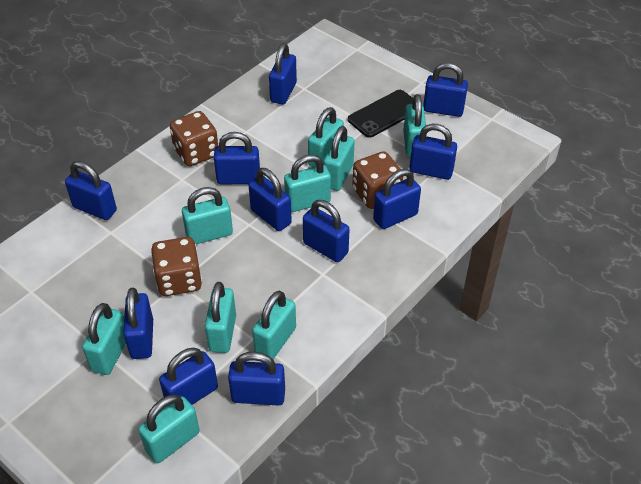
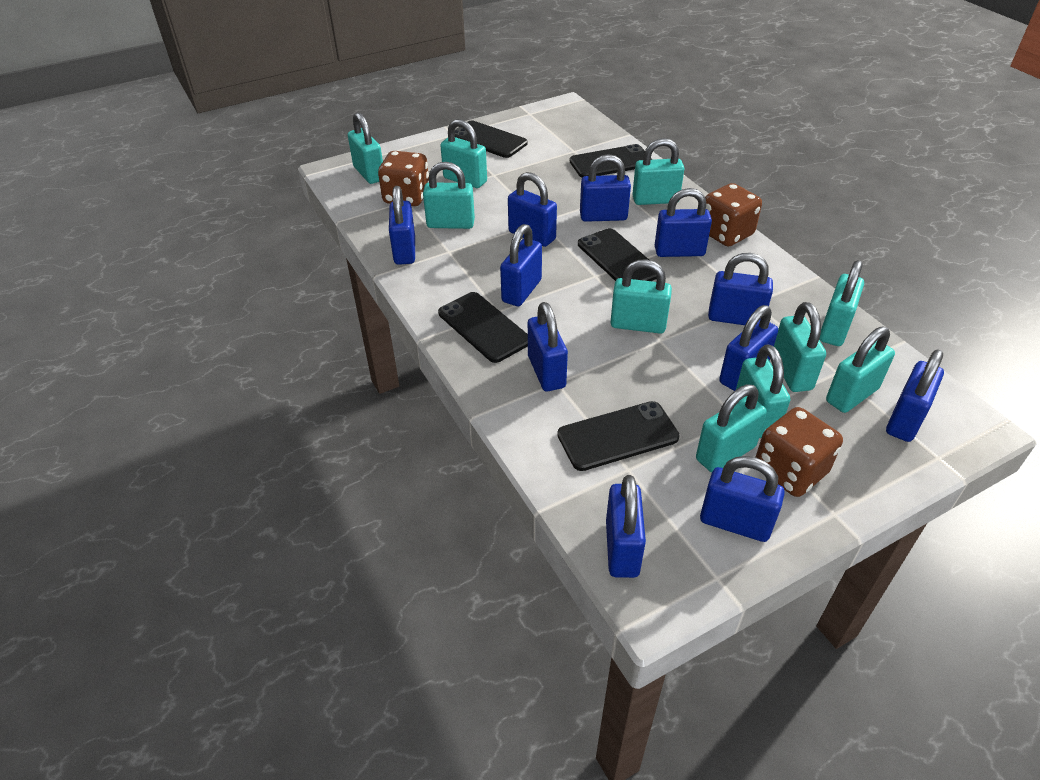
black phone: 1 -> 5
turquoise padlock: 9 -> 10

